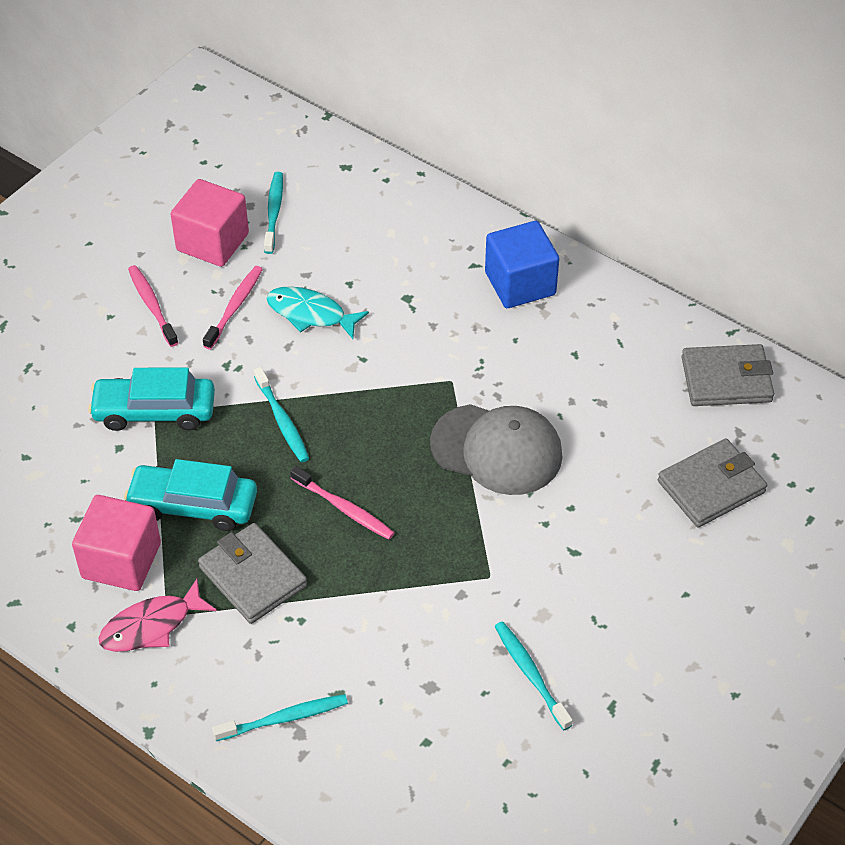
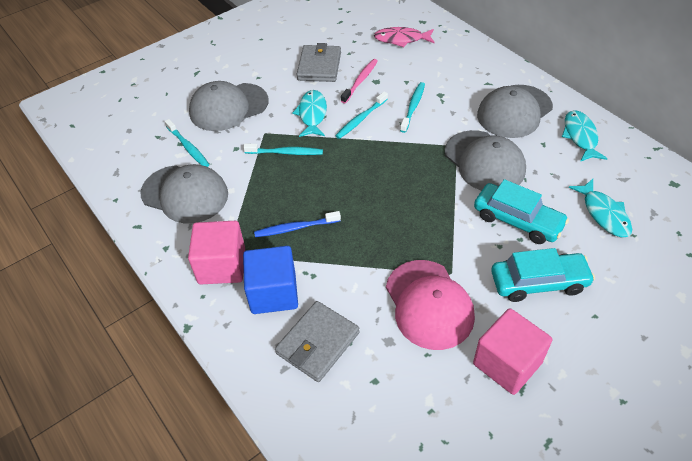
blue toothbrush: 0 -> 1
grey cap: 1 -> 4
grey wallet: 3 -> 2
pink cap: 0 -> 1
pink toothbrush: 3 -> 1
turquoise fish: 1 -> 3

